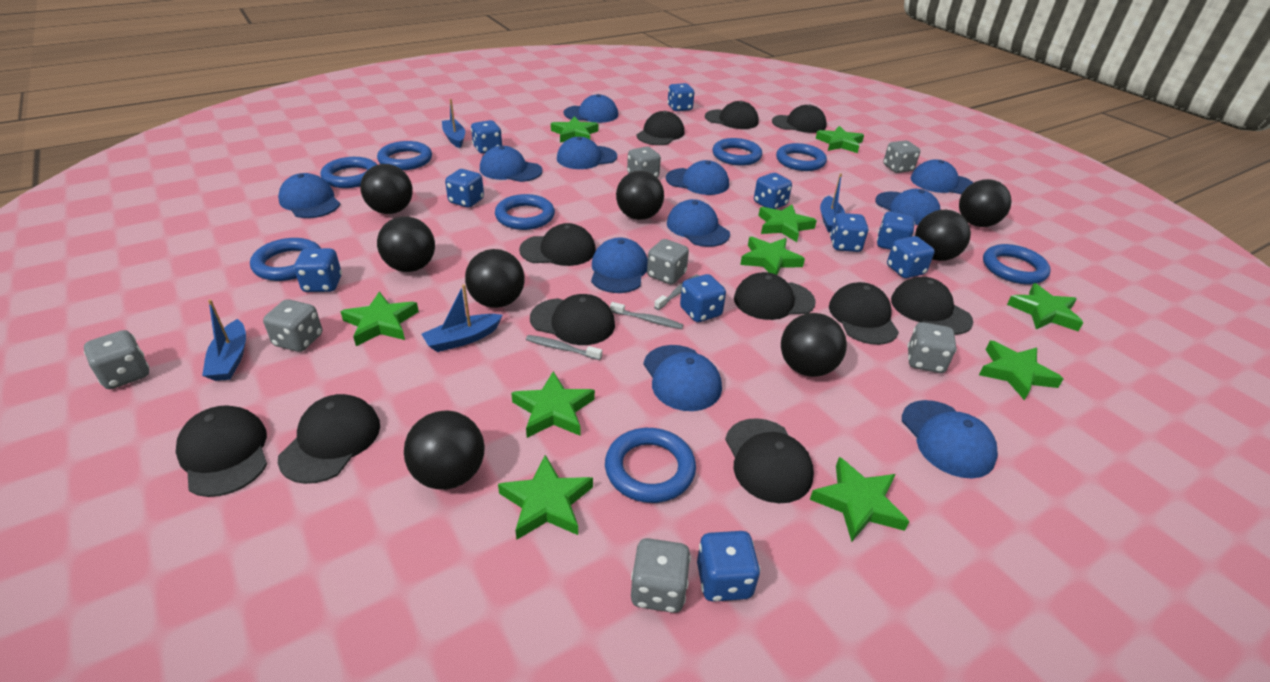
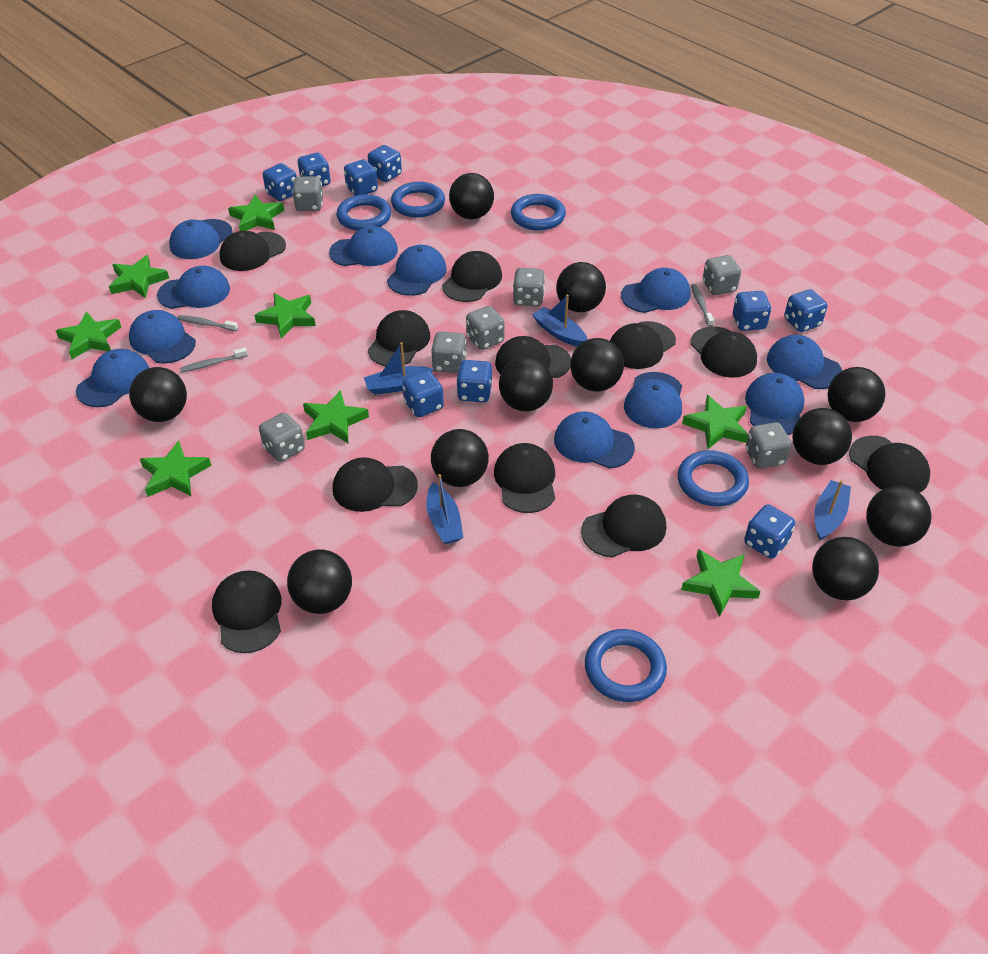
black ball: 8 -> 11
blue dice: 10 -> 9
blue ring: 8 -> 5
green star: 10 -> 8

